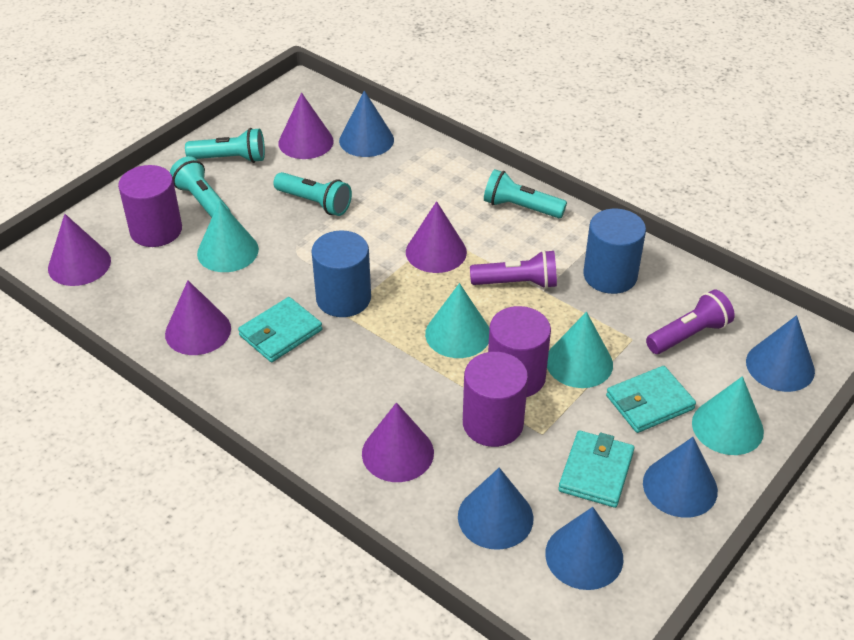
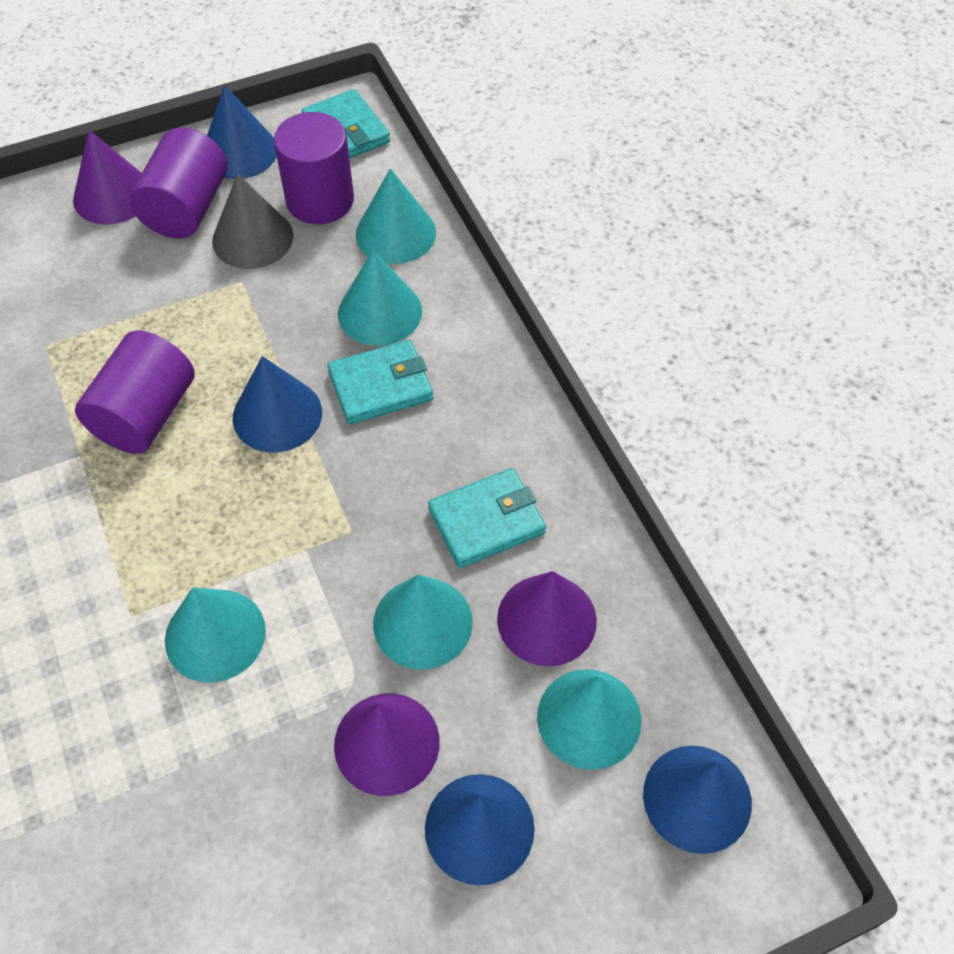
blue cone: 5 -> 4
blue cylinder: 2 -> 0
grey cone: 0 -> 1
purple cone: 5 -> 3
purple flashlight: 2 -> 0
turquoise cone: 4 -> 5
turquoise flashlight: 4 -> 0

